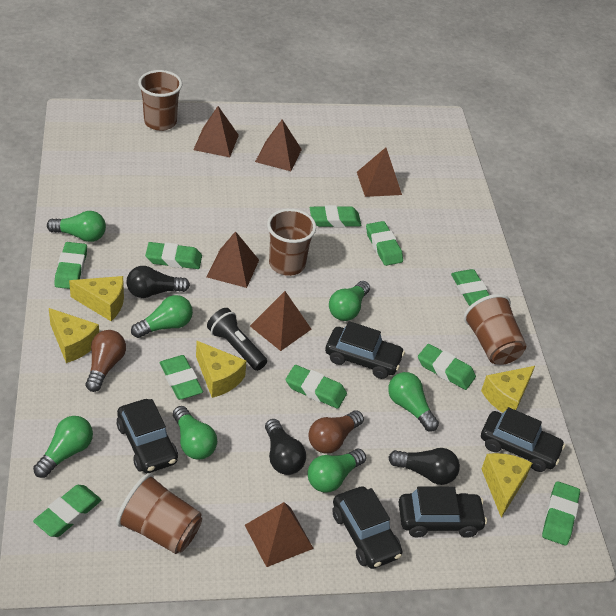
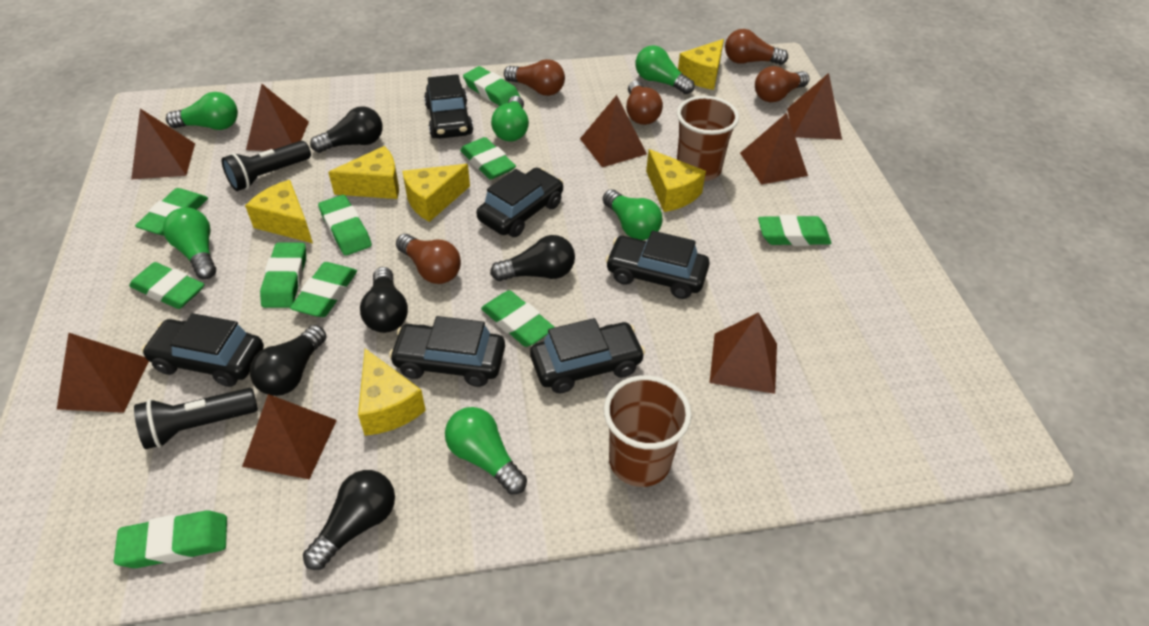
black car: 5 -> 6
black flashlight: 1 -> 2
black light bulb: 3 -> 5
brown cup: 4 -> 2
brown light bulb: 2 -> 5
brown pyramid: 6 -> 8
green light bulb: 7 -> 6
yellow cheese: 5 -> 6

